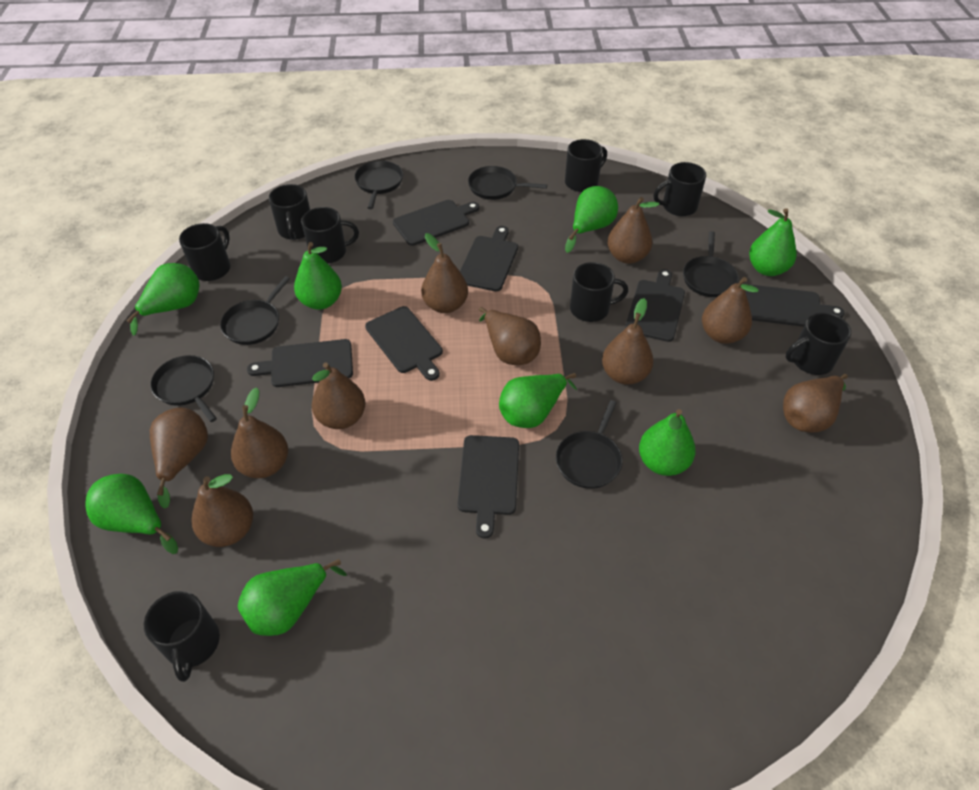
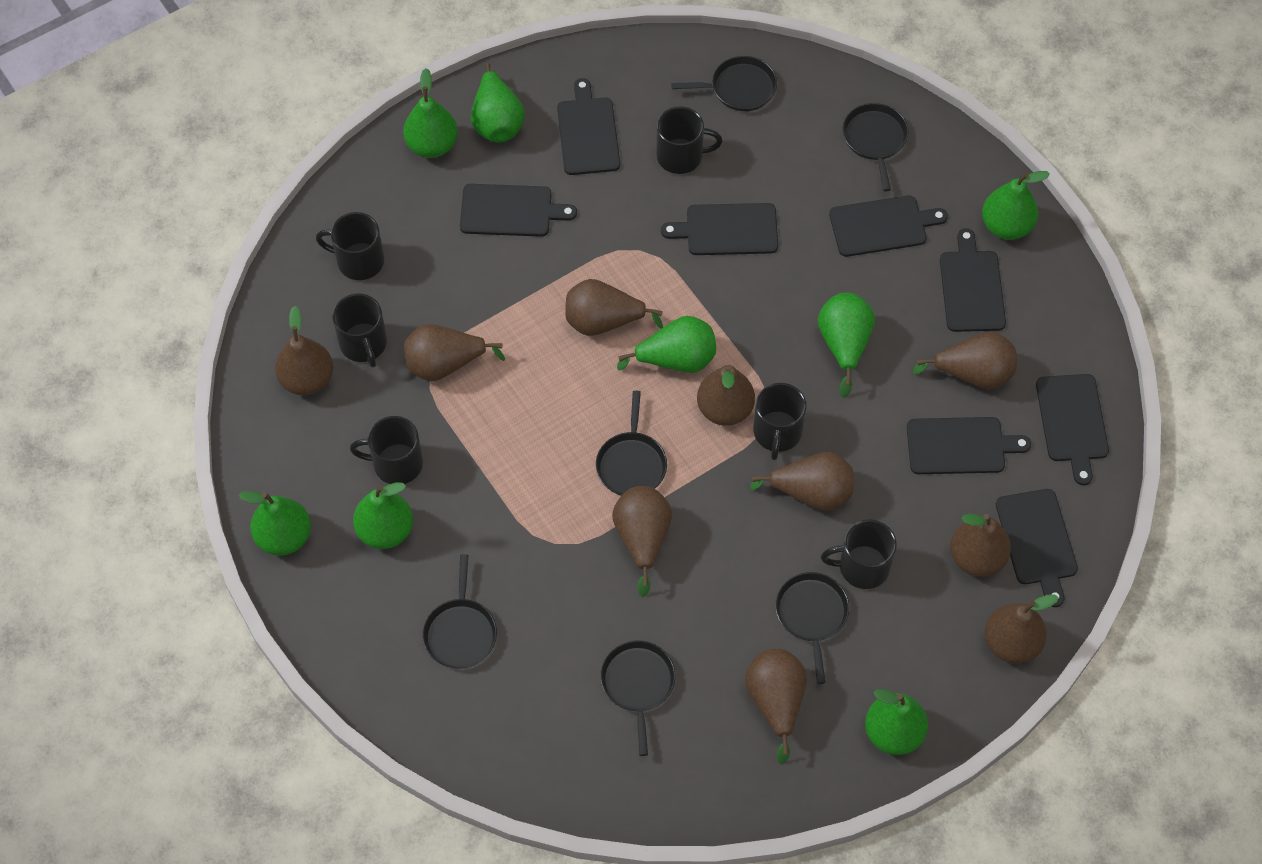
black cutting board: 7 -> 8
black mug: 8 -> 6

